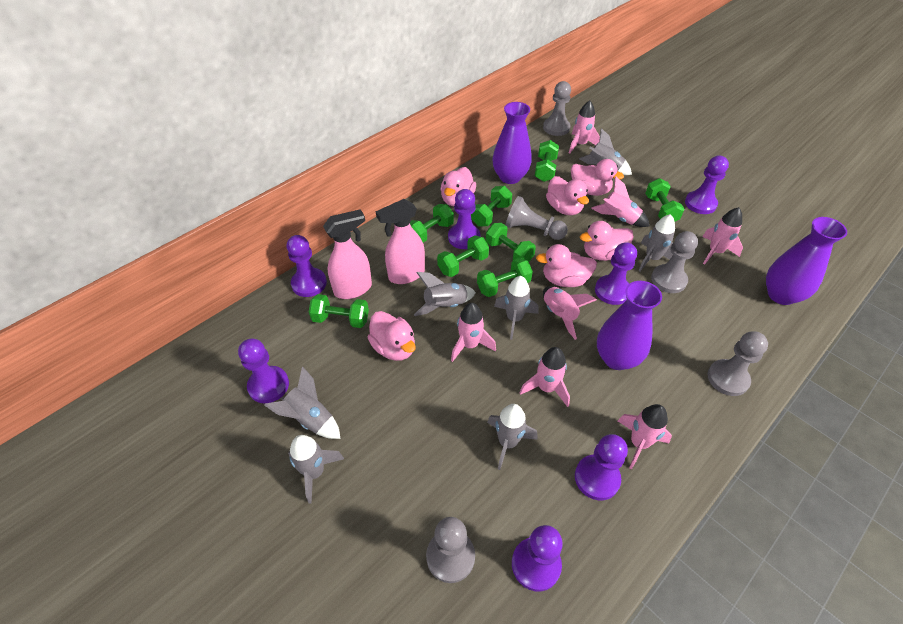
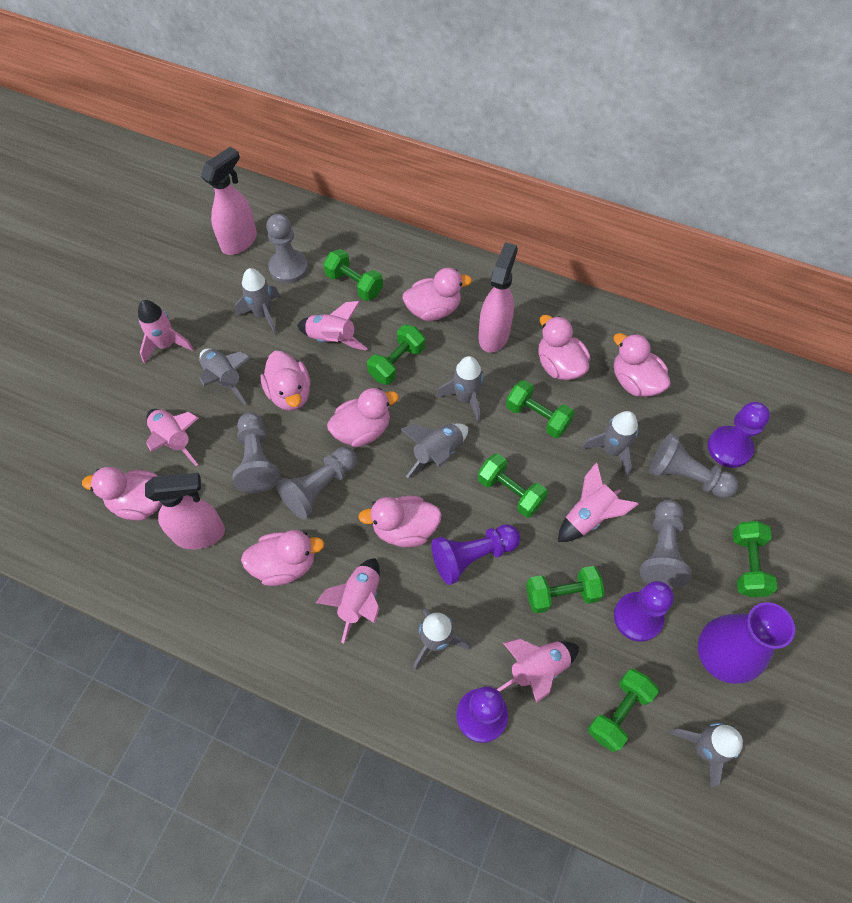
green dumbbell: 8 -> 7
pink duck: 6 -> 8
pink rocket: 7 -> 6
pink spray bottle: 2 -> 3
purple pawn: 7 -> 4
purple vase: 3 -> 1

